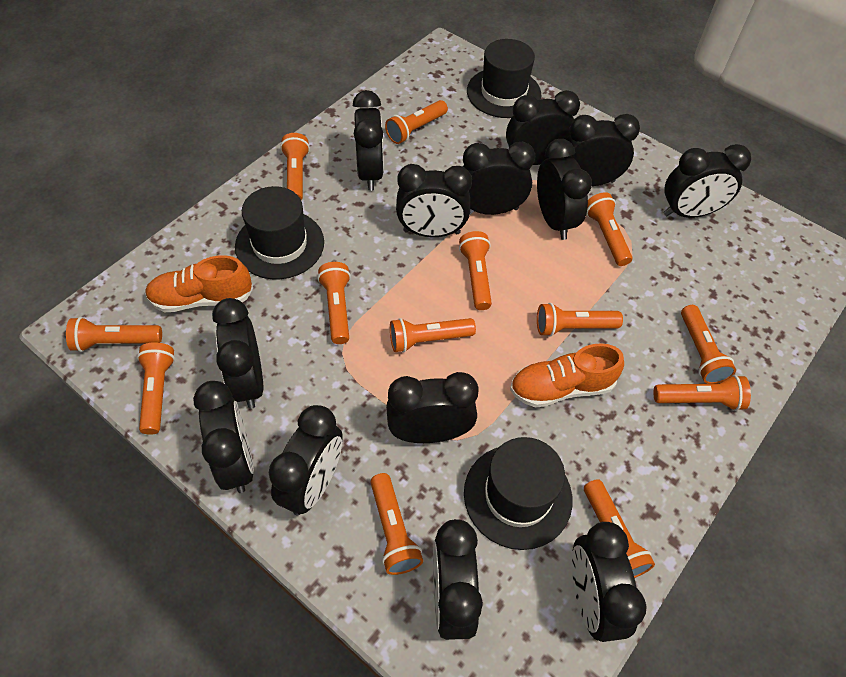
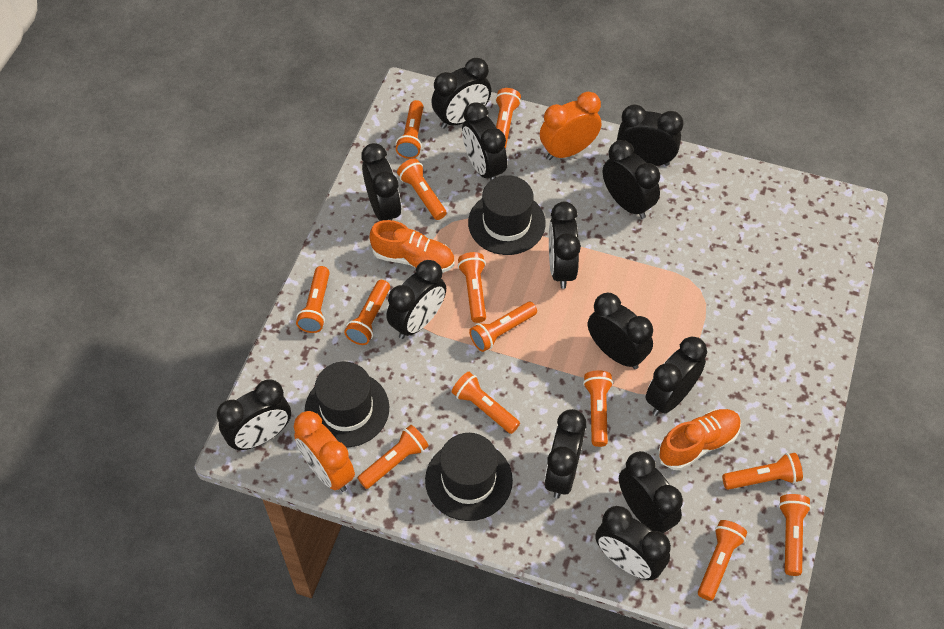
orange clock: 0 -> 2

